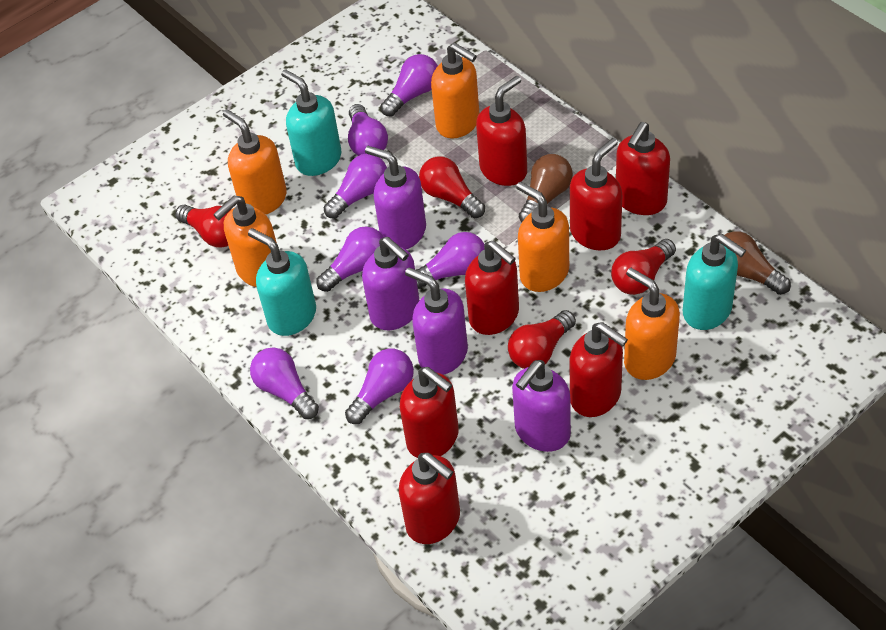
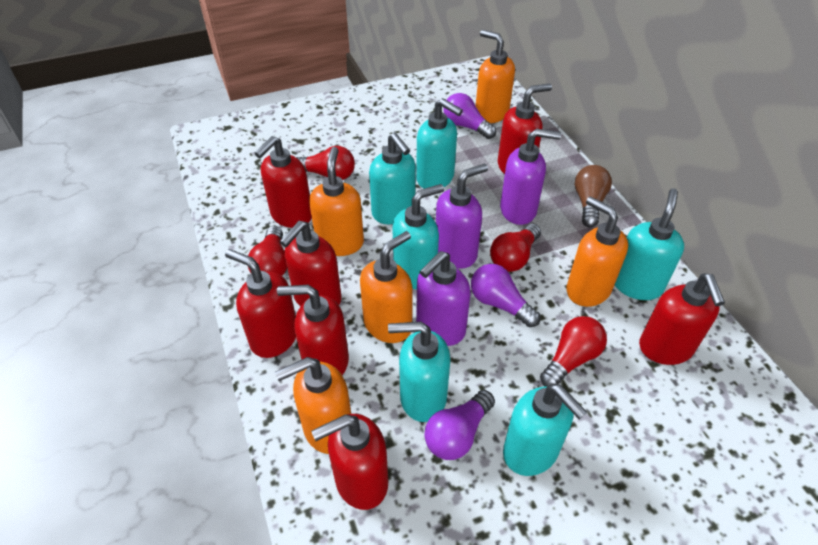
brown light bulb: 2 -> 1
purple light bulb: 7 -> 3
purple soap dispenser: 4 -> 3
turquoise soap dispenser: 3 -> 6

